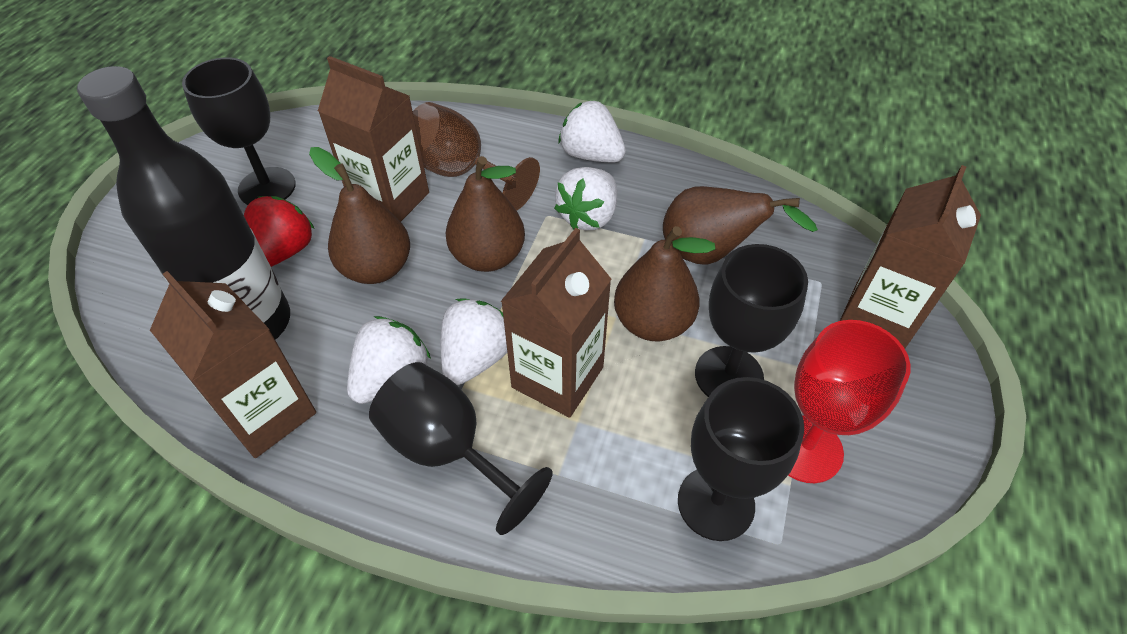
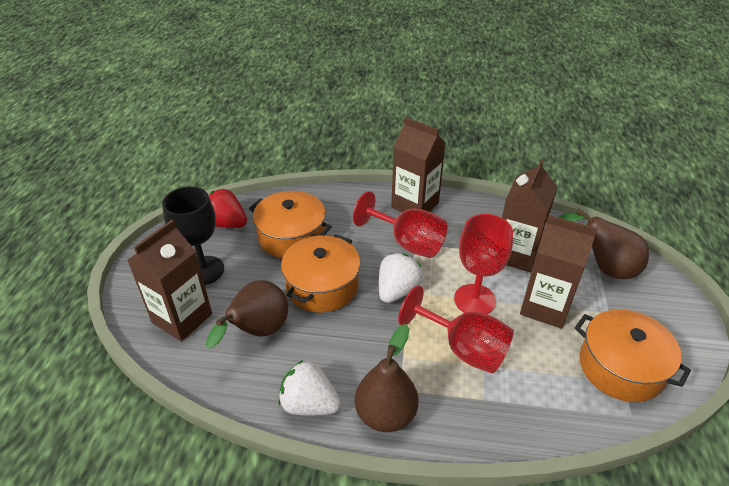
black bottle: 1 -> 0
black goblet: 4 -> 1
brown goblet: 1 -> 0
brown pear: 4 -> 3
orange pot: 0 -> 3
red goblet: 1 -> 3
white strawberry: 4 -> 2

